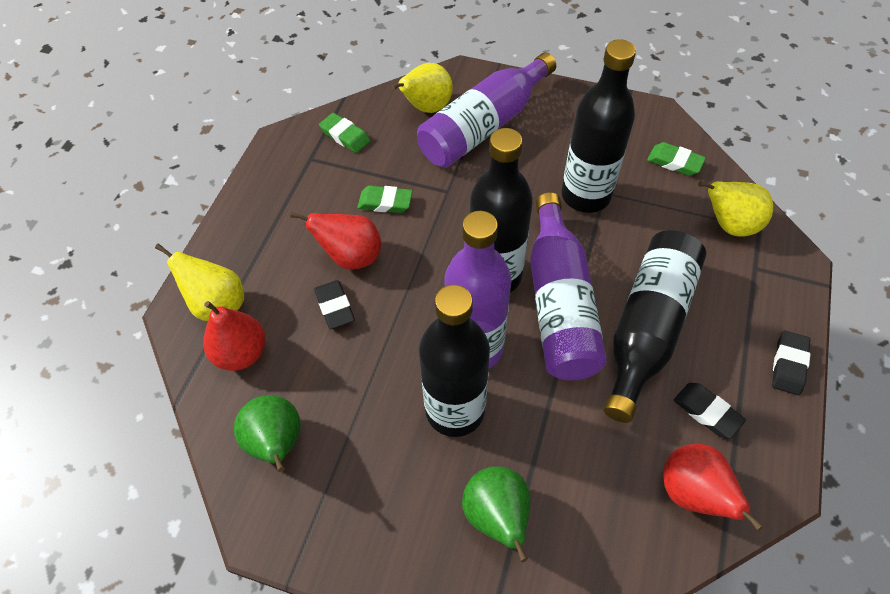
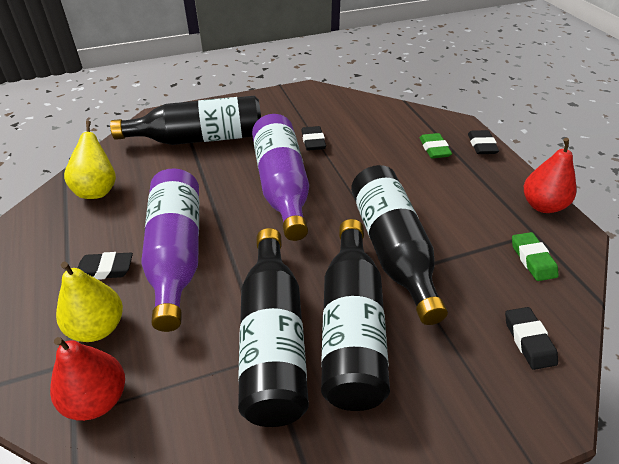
black eraser: 3 -> 4
green eraser: 3 -> 2
green pear: 2 -> 0
purple bottle: 3 -> 2
red pear: 3 -> 2
yellow pear: 3 -> 2

